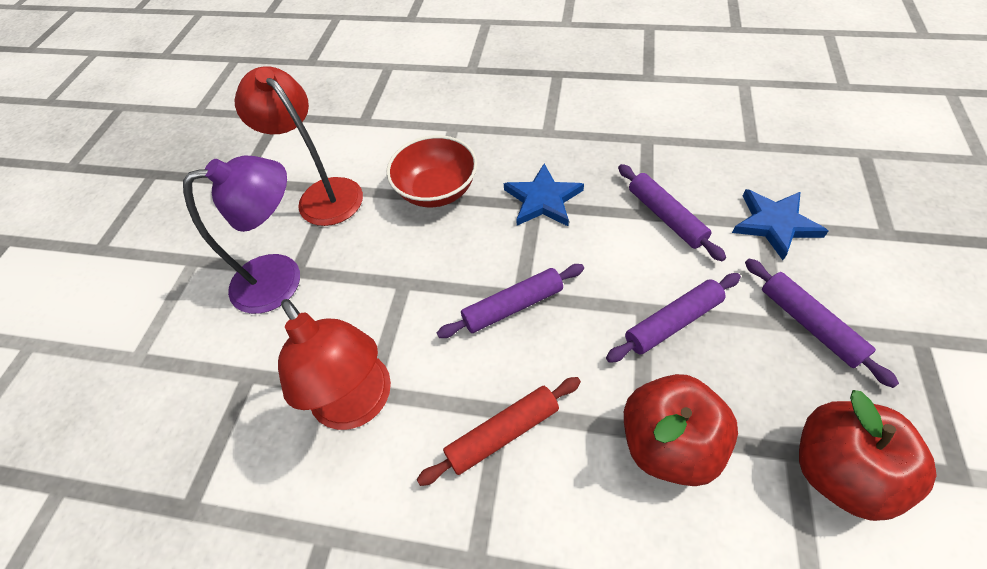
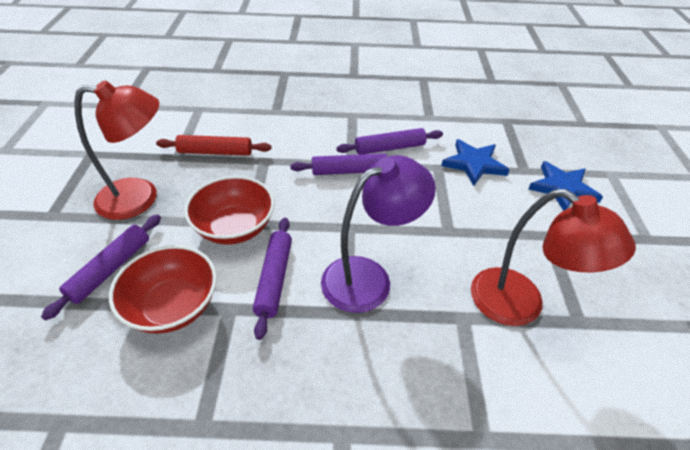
red apple: 2 -> 0
red bowl: 1 -> 2

